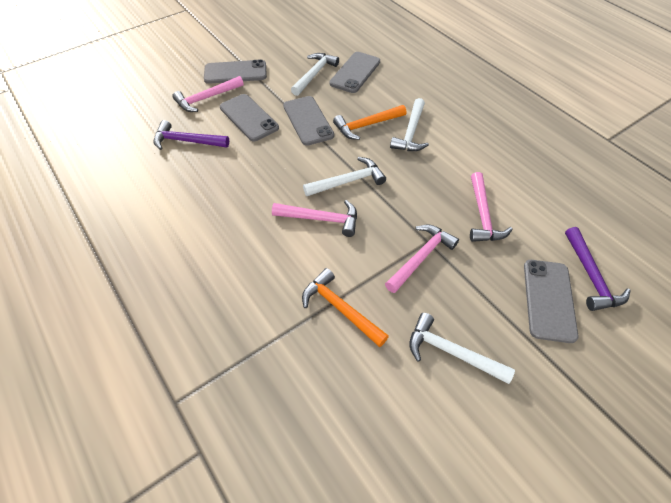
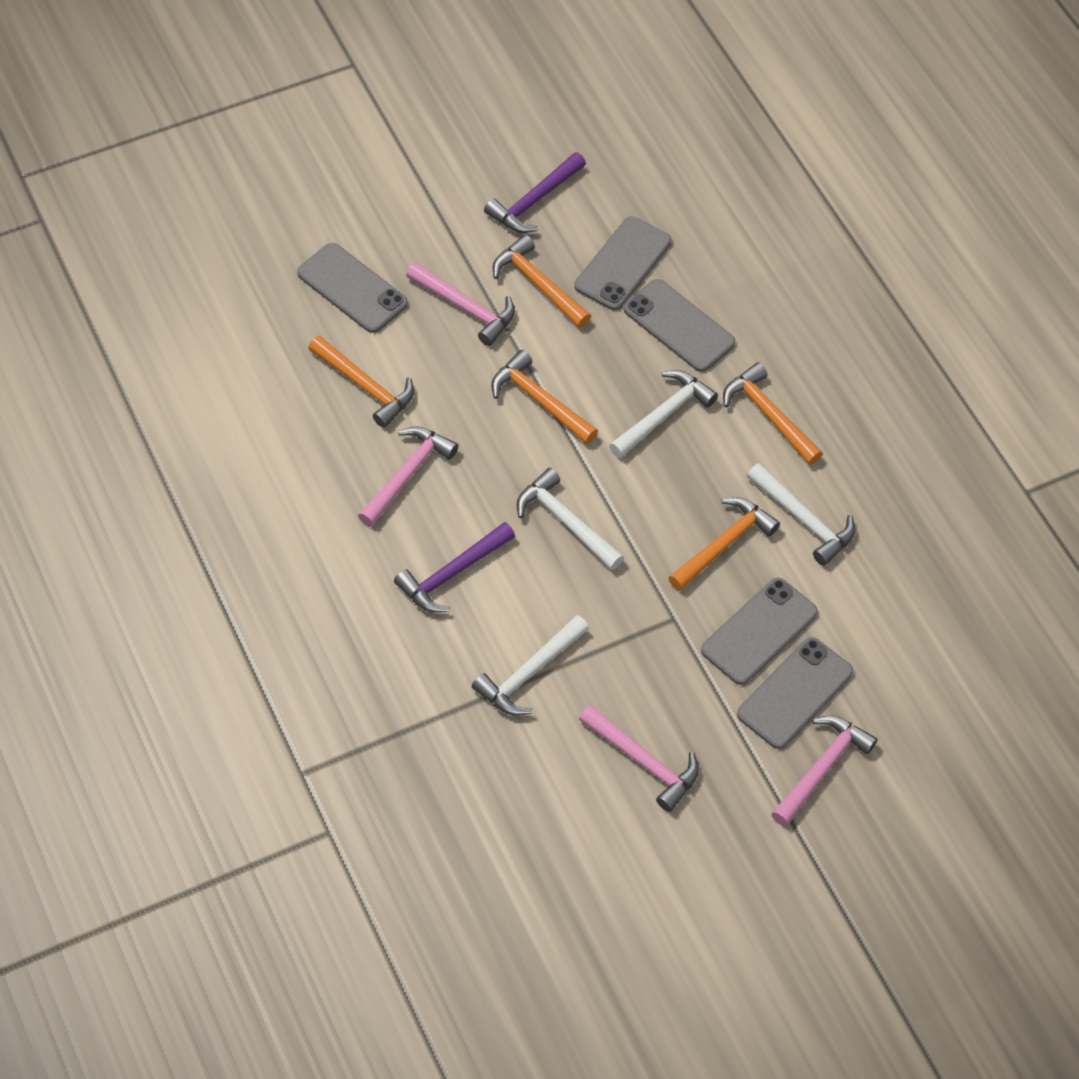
orange hammer: 2 -> 5

